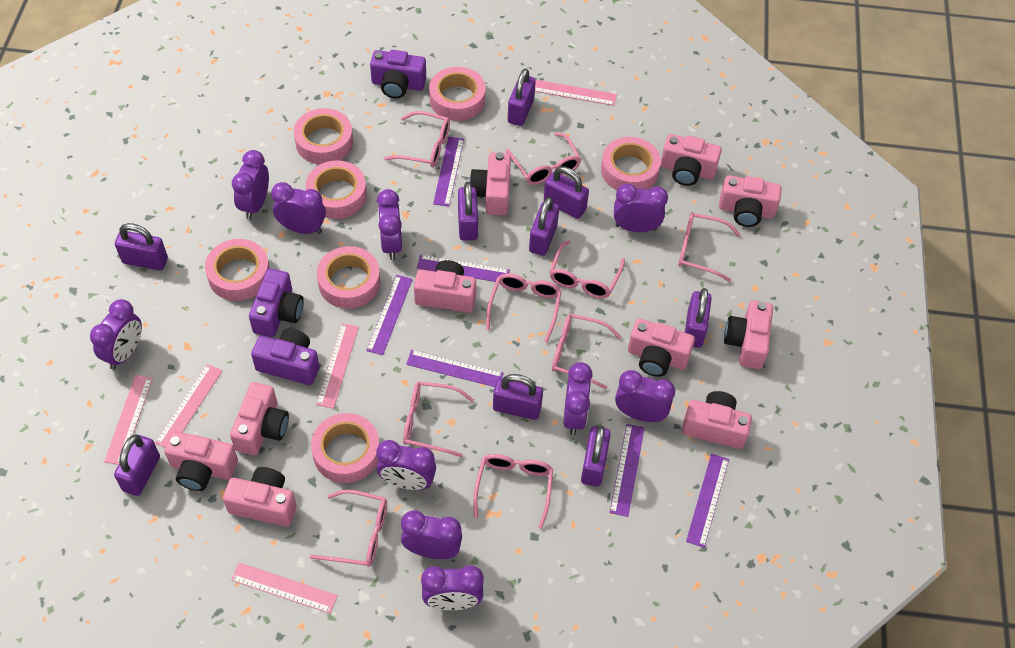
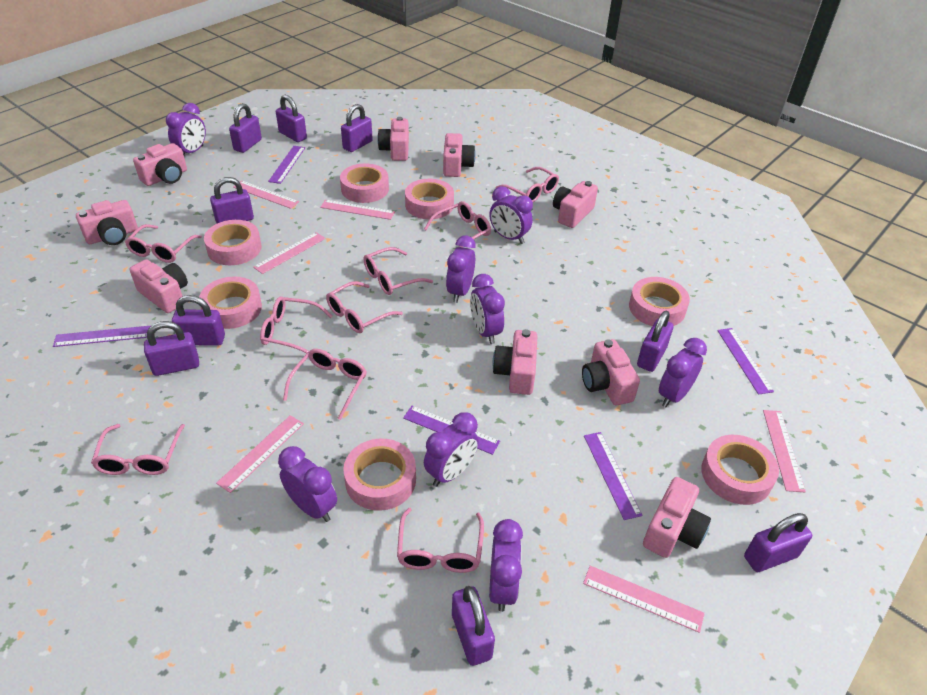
pink camera: 10 -> 9
pink ruler: 5 -> 6
purple camera: 3 -> 0
purple clock: 10 -> 8
purple ruler: 6 -> 5

